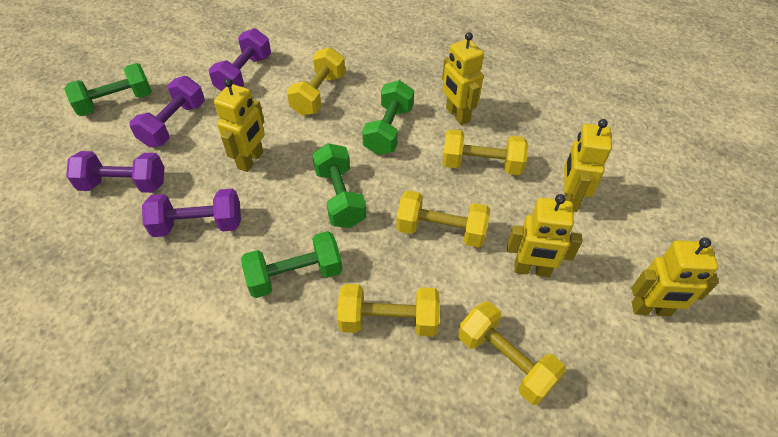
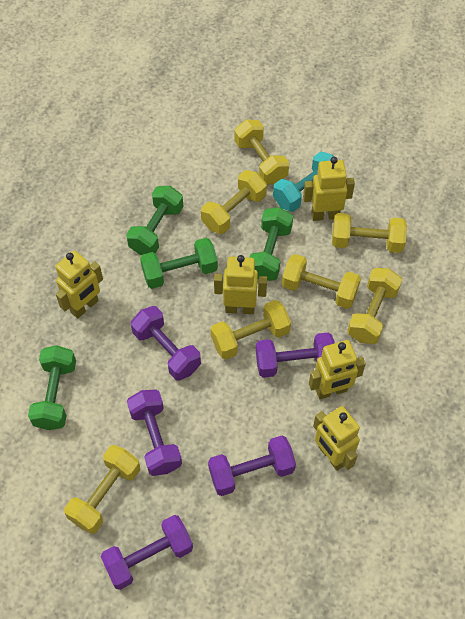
purple dumbbell: 4 -> 5
turquoise dumbbell: 0 -> 1
yellow dumbbell: 5 -> 7

